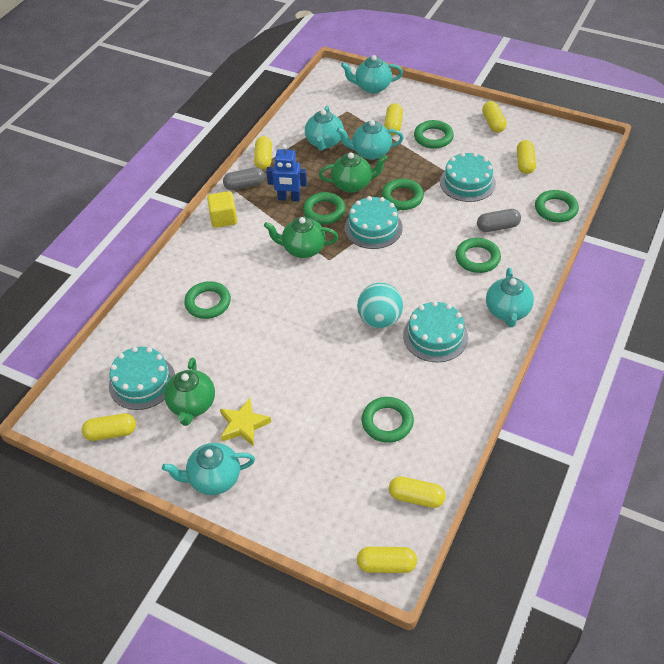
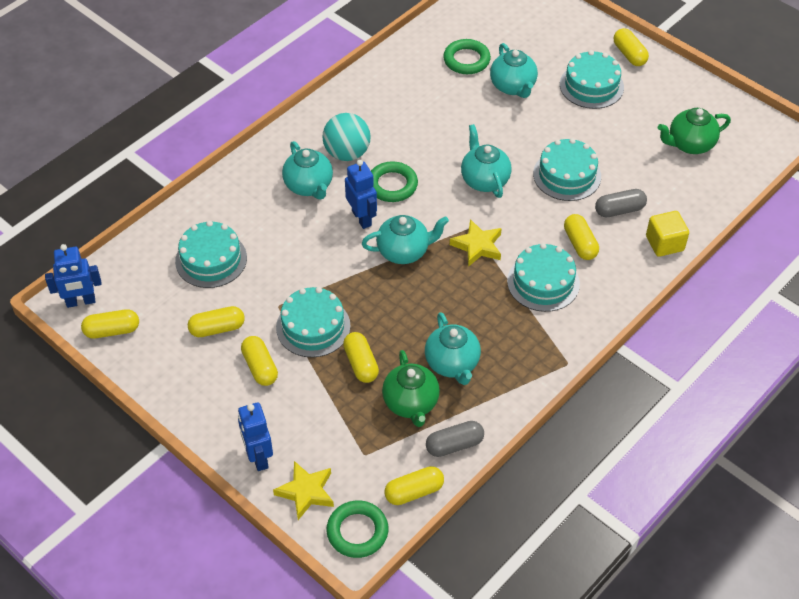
blue robot: 1 -> 3
green ring: 7 -> 3
green teapot: 3 -> 2
turquoise cake: 4 -> 5
yellow star: 1 -> 2

